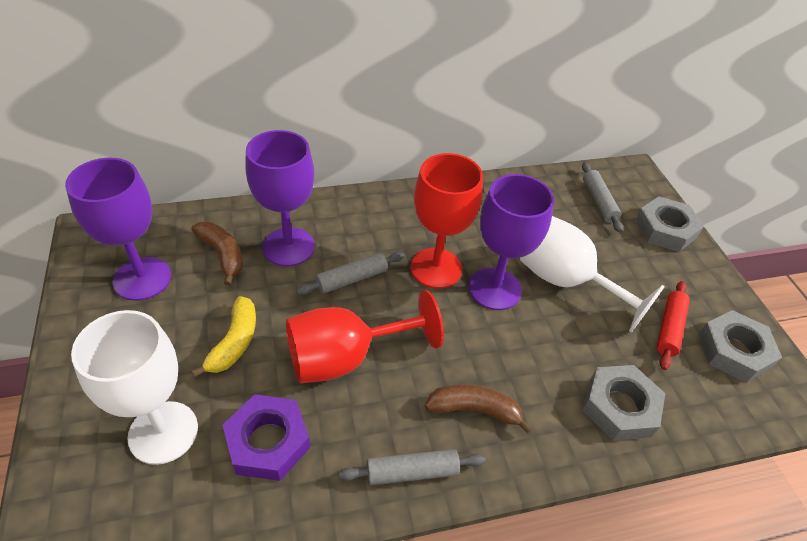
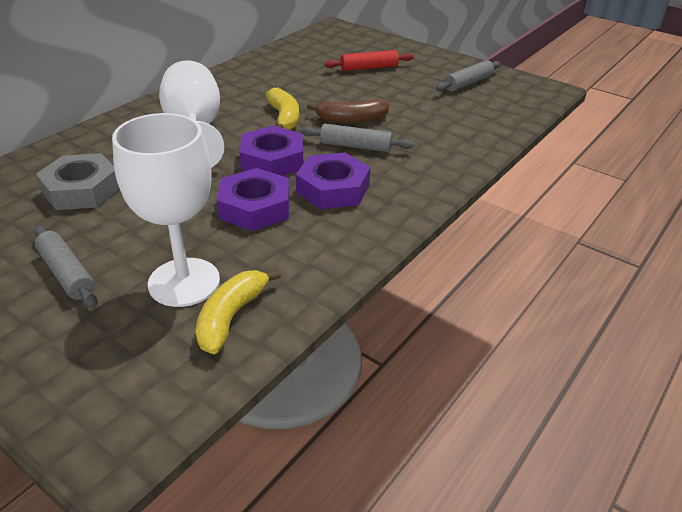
brown banana: 2 -> 1
grey nut: 3 -> 1
purple goblet: 3 -> 0
purple nut: 1 -> 3
red goblet: 2 -> 0
yellow banana: 1 -> 2

